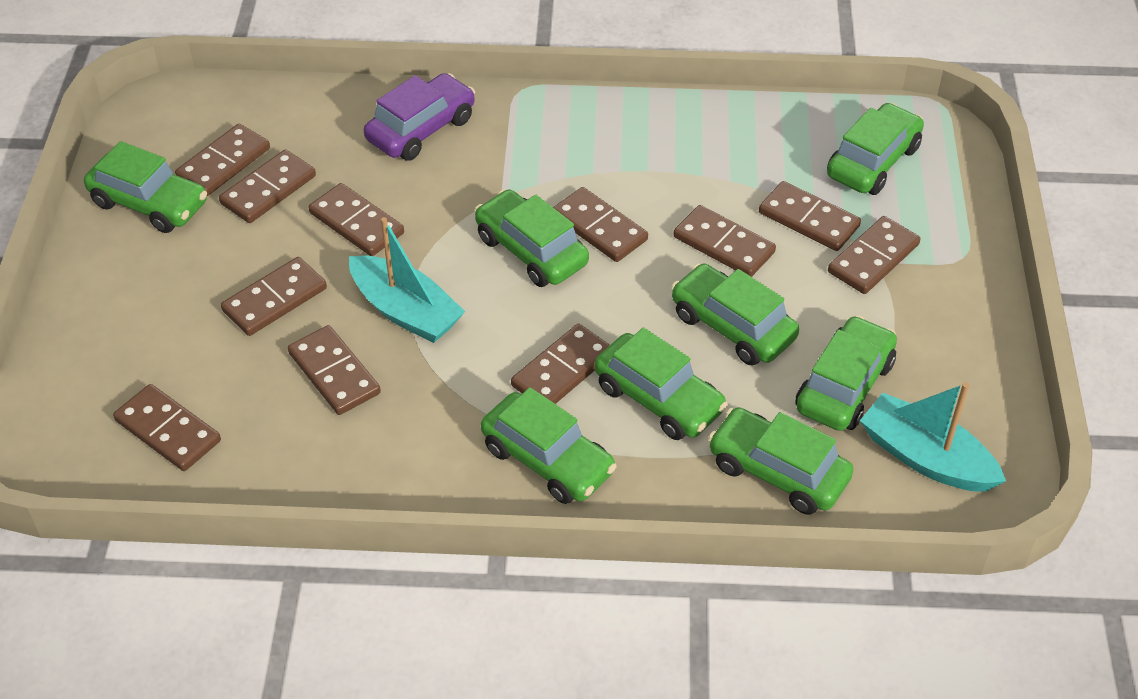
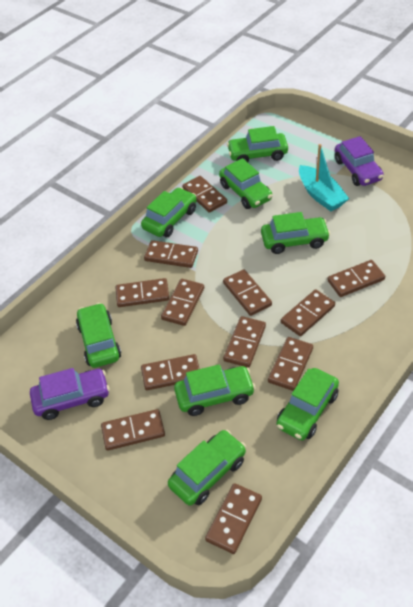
brown domino: 11 -> 12
purple car: 1 -> 2
turquoise boat: 2 -> 1

